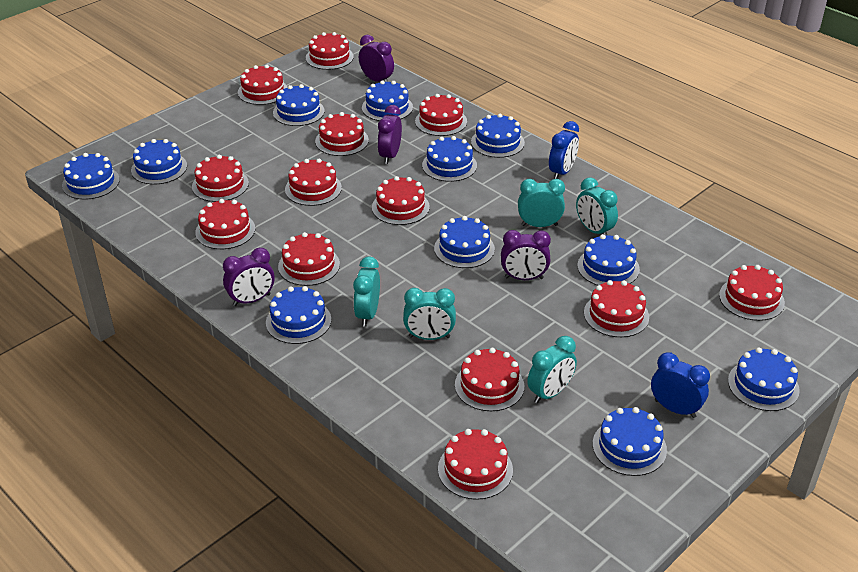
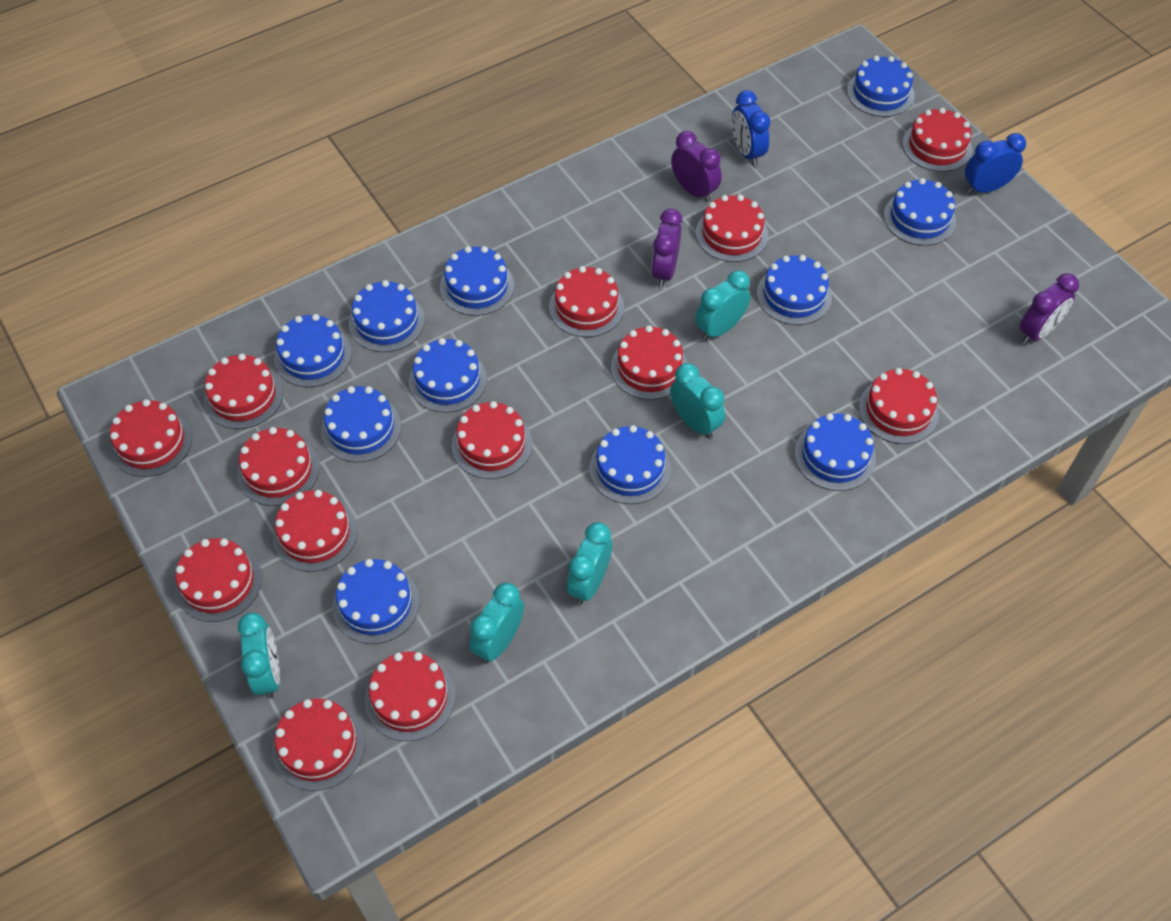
purple clock: 4 -> 3

